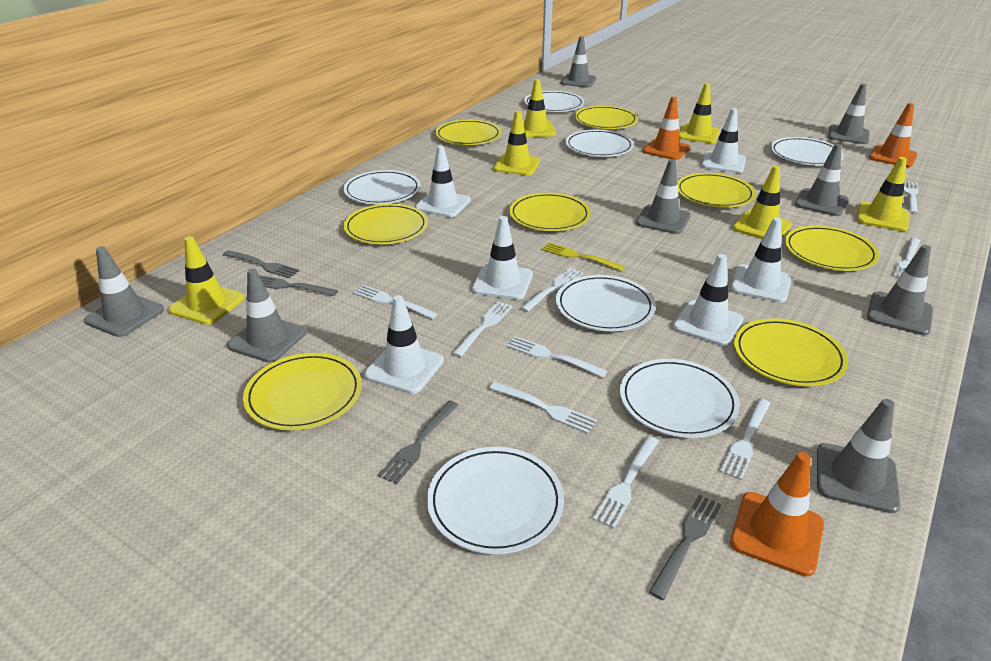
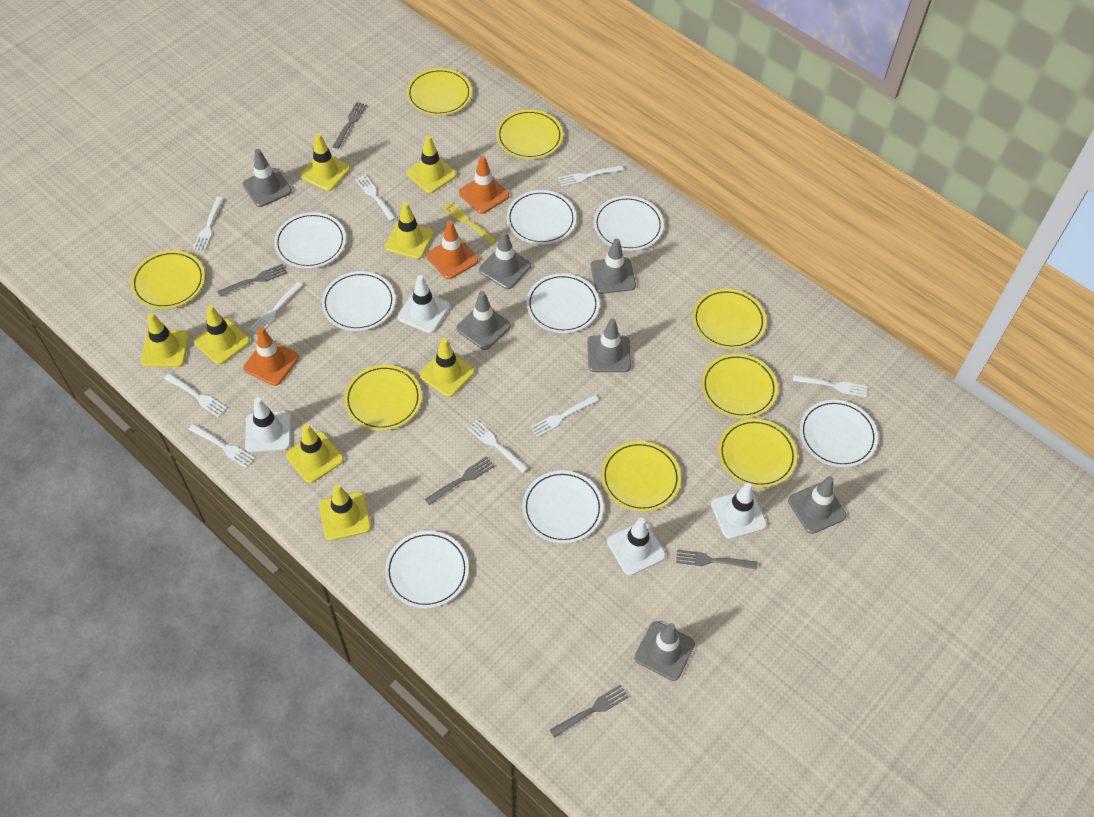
grey fork: 4 -> 5
grey traffic cone: 8 -> 7
white plate: 7 -> 8
white traffic cone: 6 -> 4
yellow traffic cone: 6 -> 8

